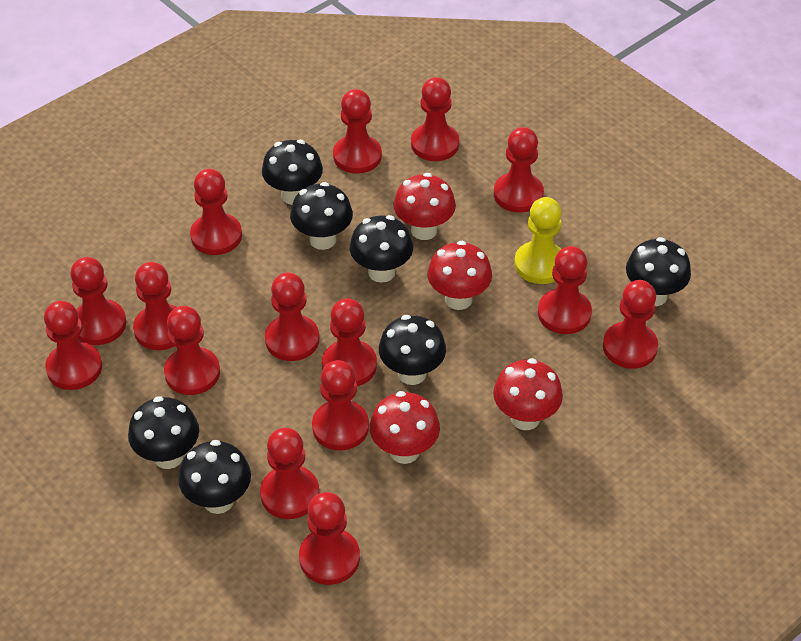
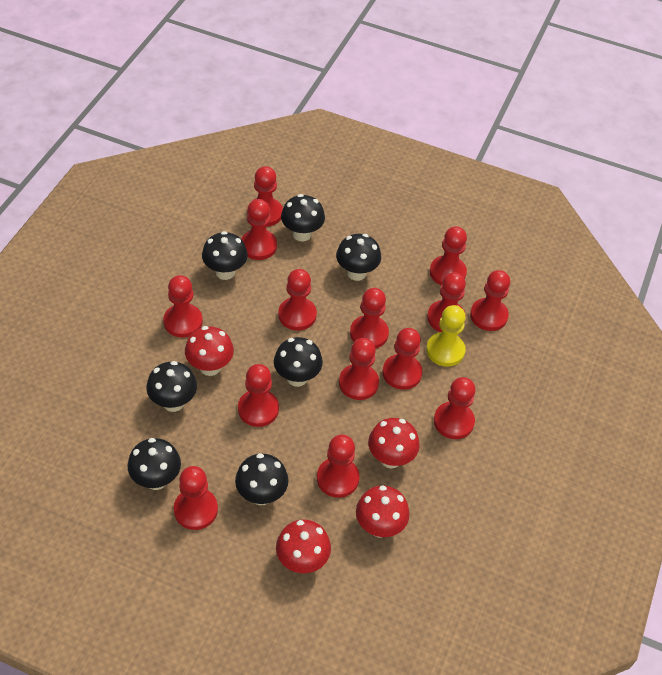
red pawn: 15 -> 14

